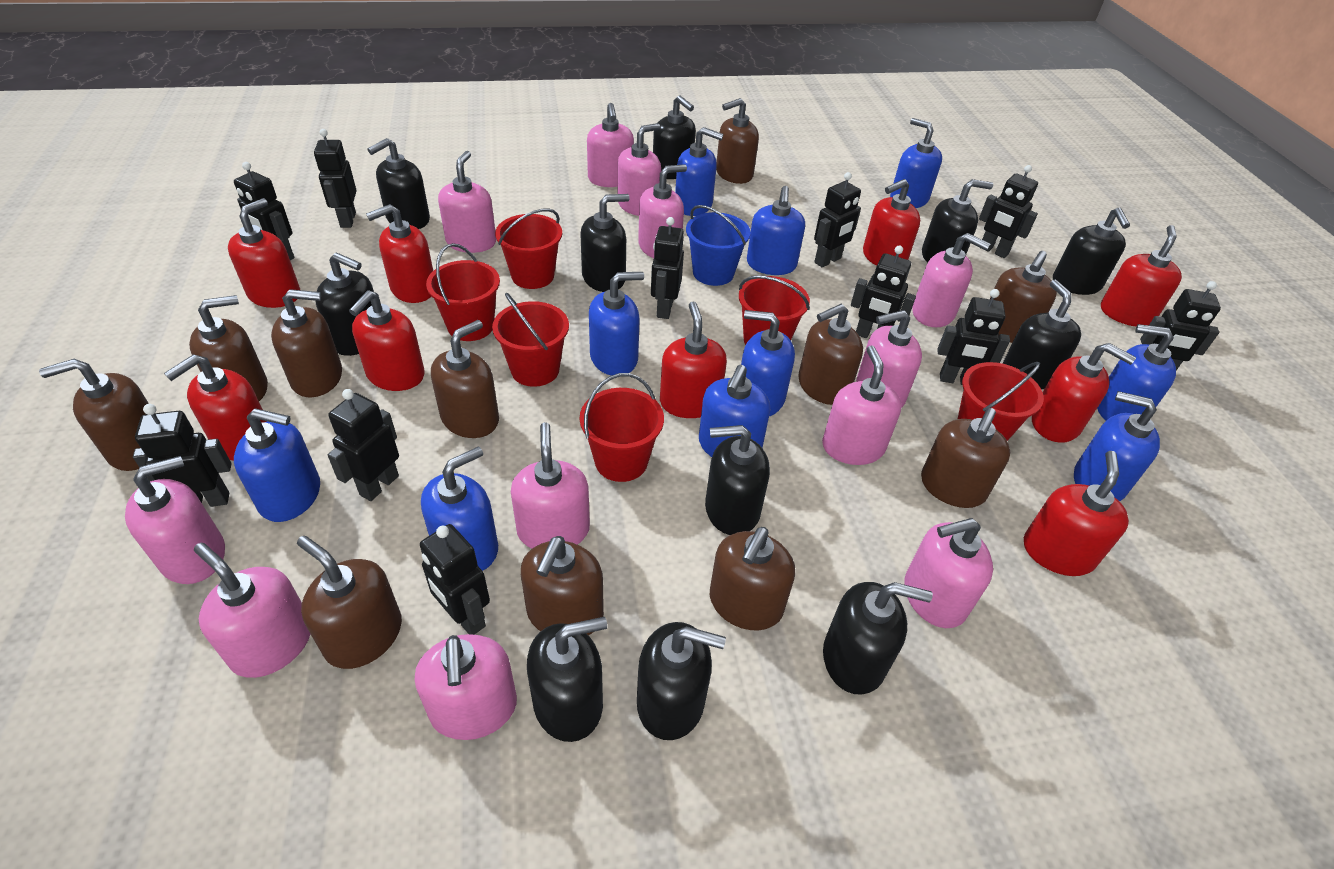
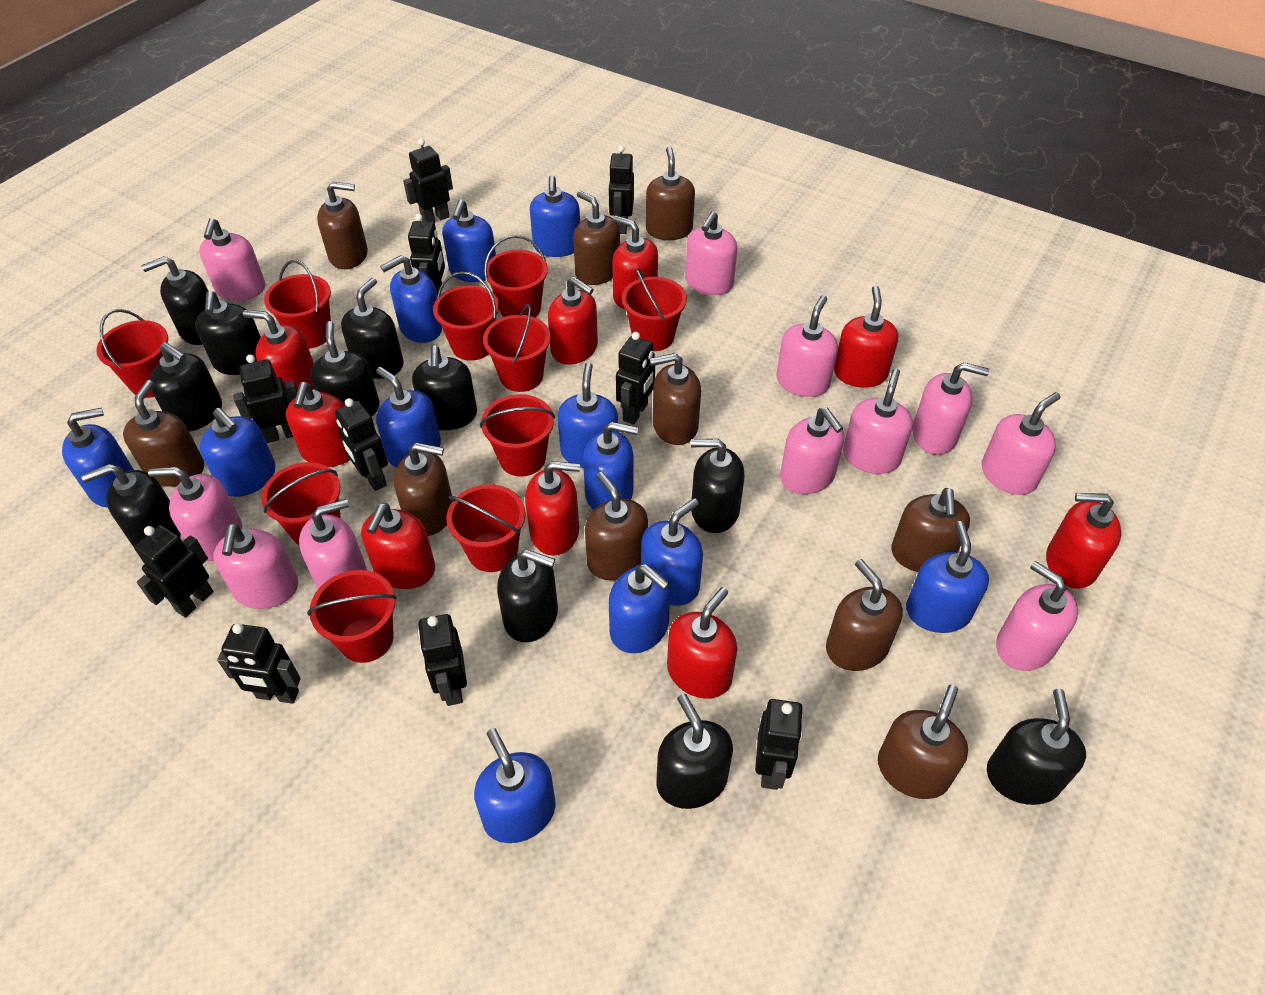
black robot: 11 -> 10
blue bucket: 1 -> 0
blue soap dispenser: 10 -> 12
brown soap dispenser: 11 -> 10
pink soap dispenser: 12 -> 11
red bucket: 6 -> 10

